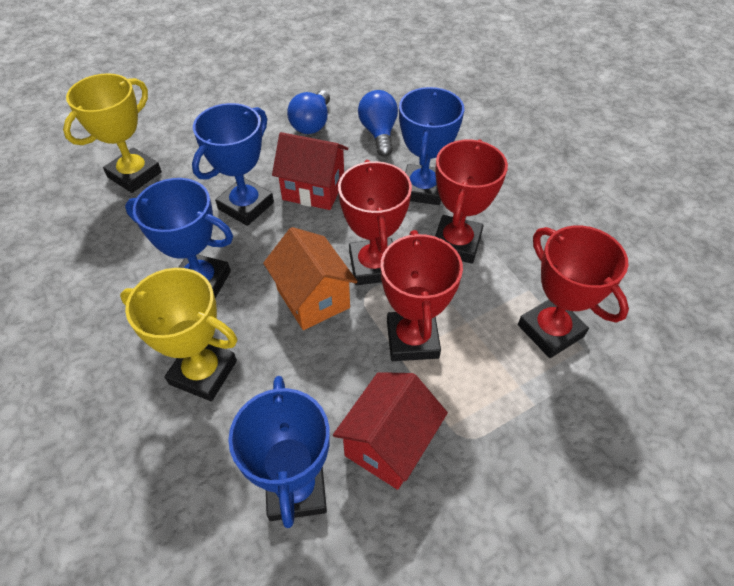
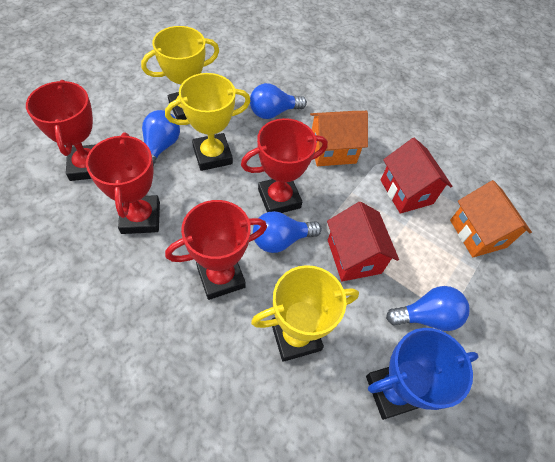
blue light bulb: 2 -> 4
blue trophy: 4 -> 1
orange house: 1 -> 2
yellow trophy: 2 -> 3

